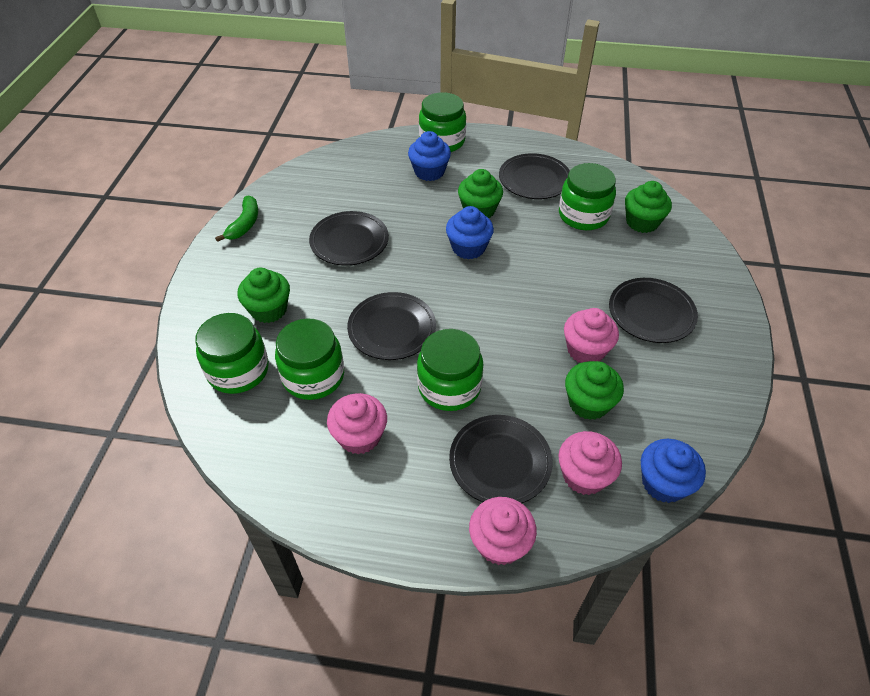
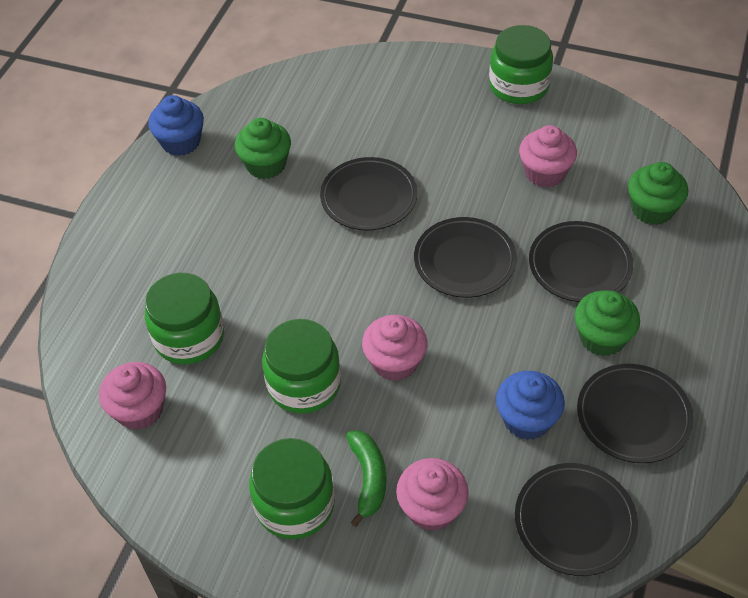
blue cupcake: 3 -> 2
green cupcake: 4 -> 3
green jar: 5 -> 4

